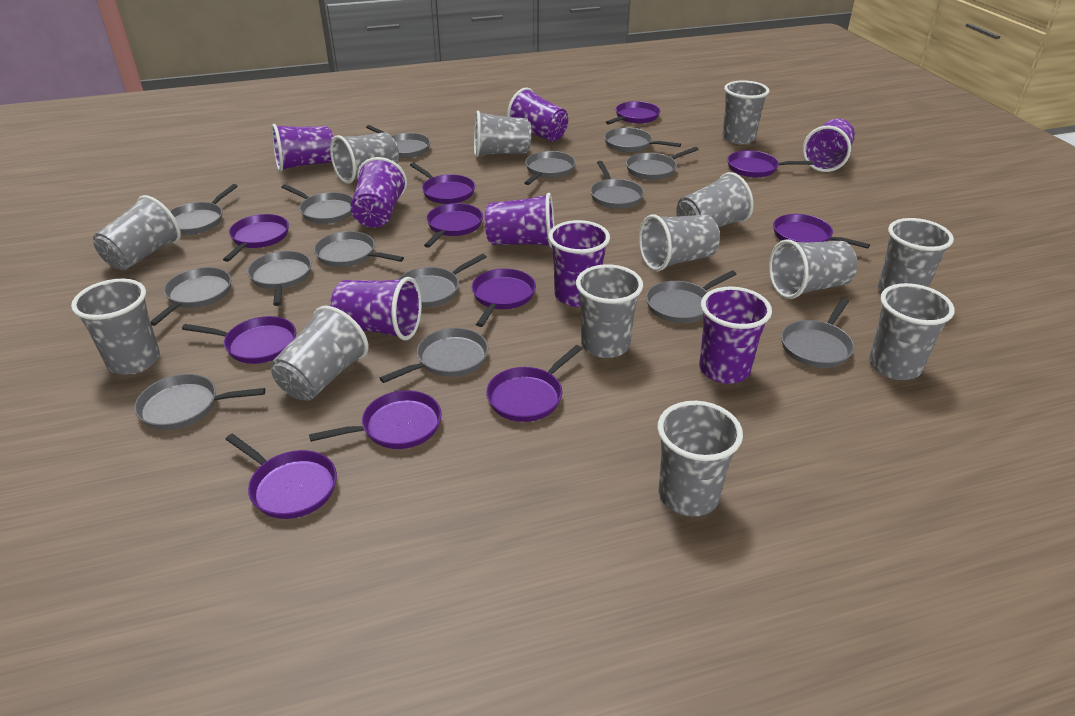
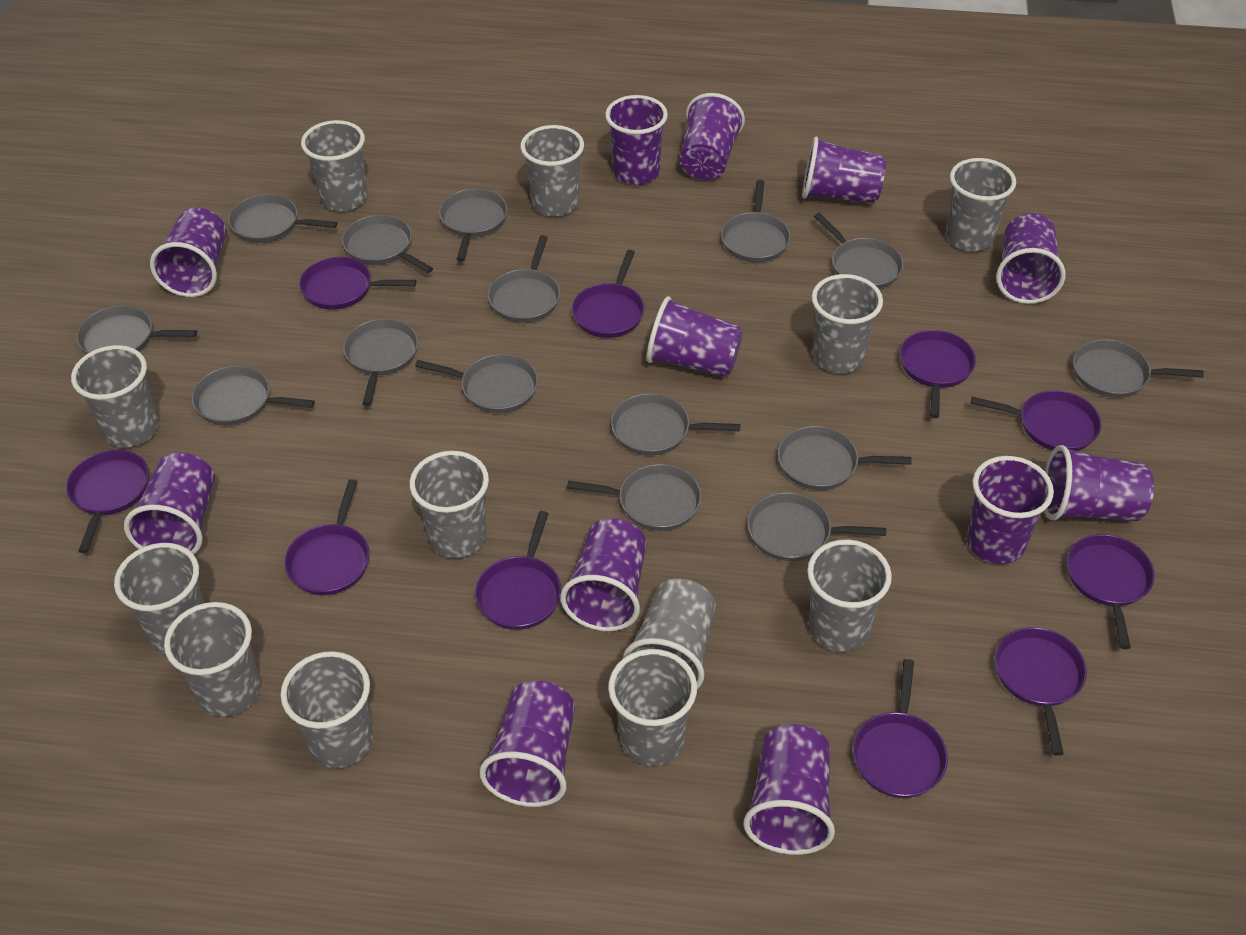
grey cup: 13 -> 12
purple cup: 8 -> 12
purple pan: 11 -> 10

